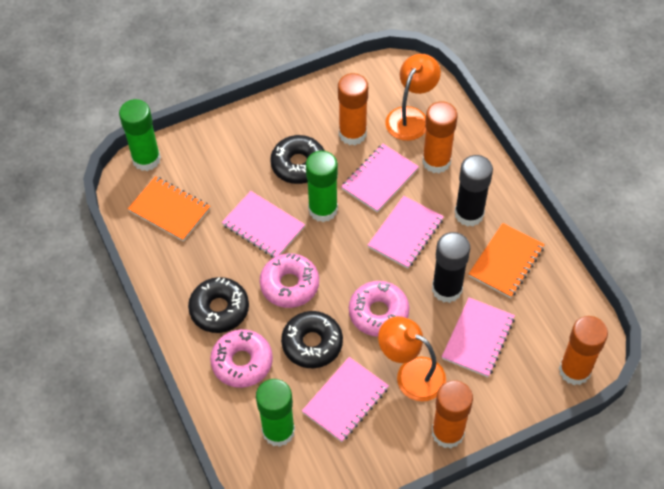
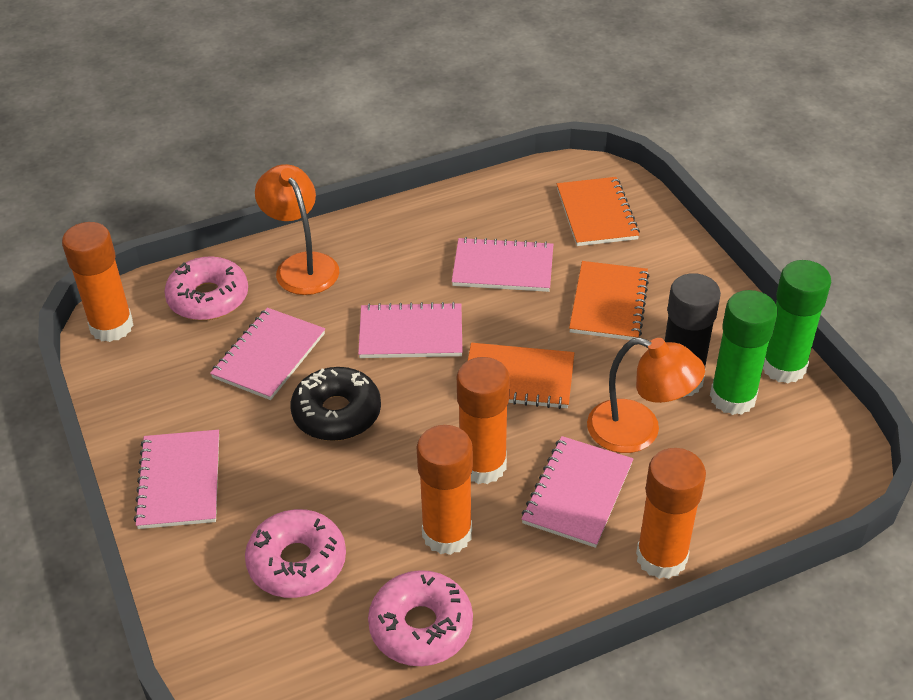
black donut: 3 -> 1
black glue stick: 2 -> 1
green glue stick: 3 -> 2
orange notebook: 2 -> 3

